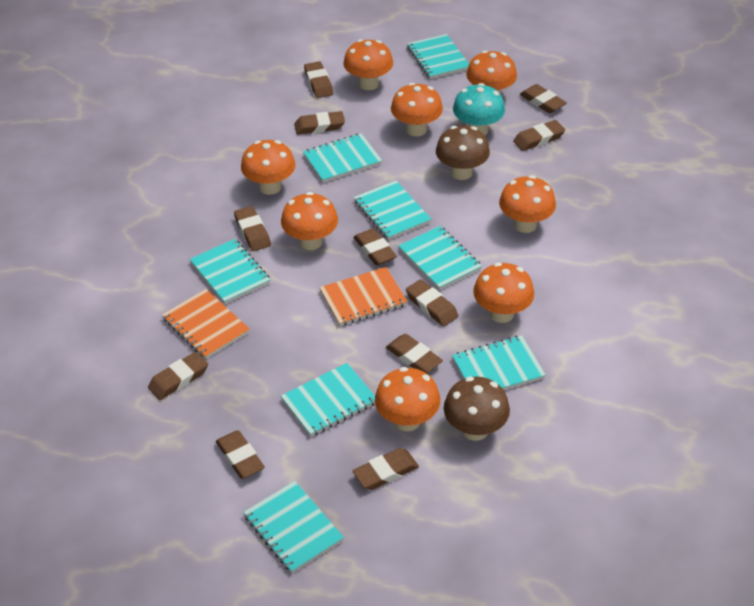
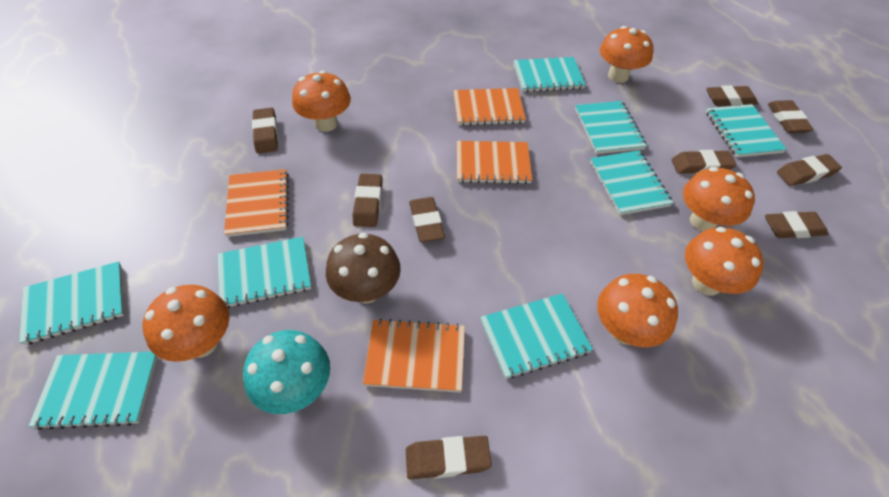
brown eraser: 11 -> 9
brown mushroom: 2 -> 1
orange mushroom: 8 -> 6
orange notebook: 2 -> 4

